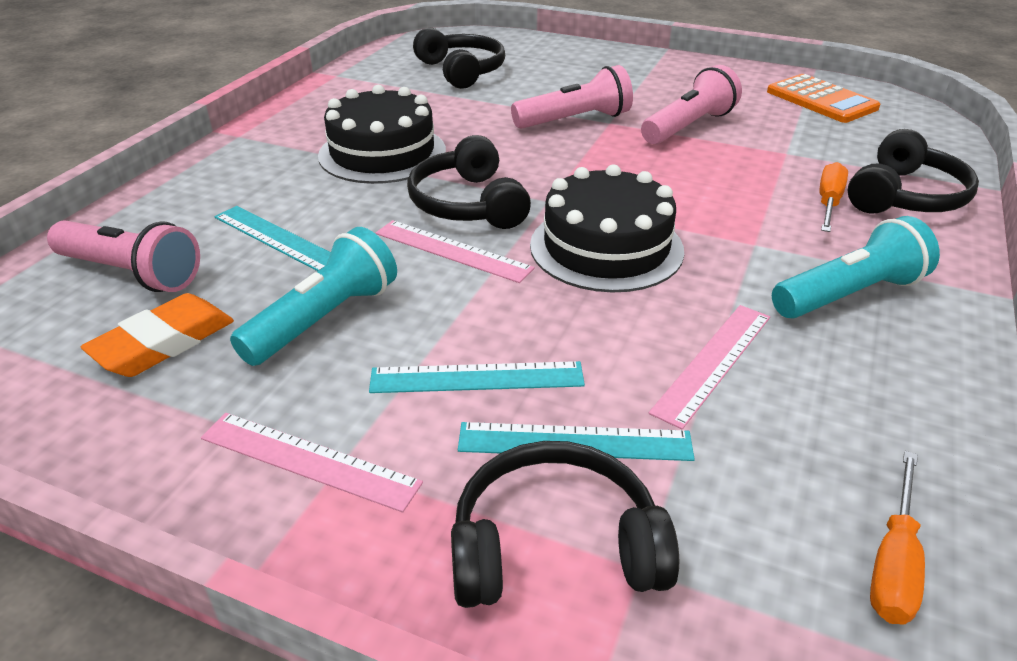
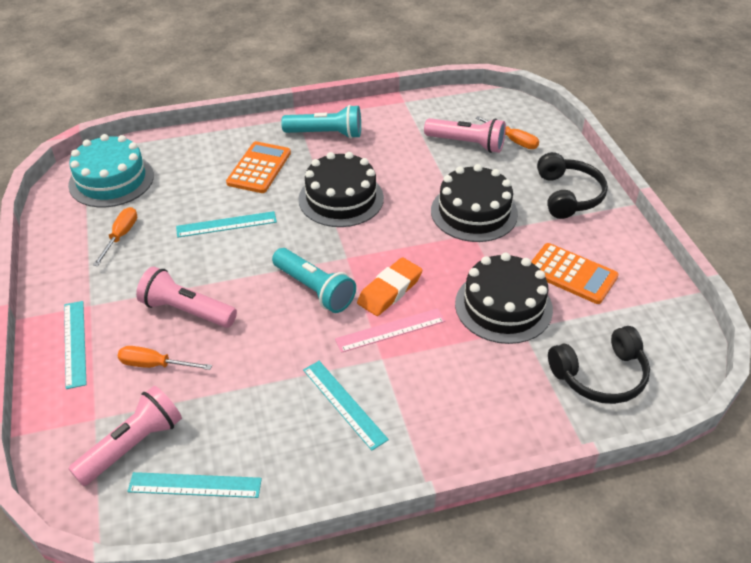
black cake: 2 -> 3
black headphones: 4 -> 2
orange calculator: 1 -> 2
orange screwdriver: 2 -> 3
pink ruler: 3 -> 1
turquoise cake: 0 -> 1
turquoise ruler: 3 -> 4

